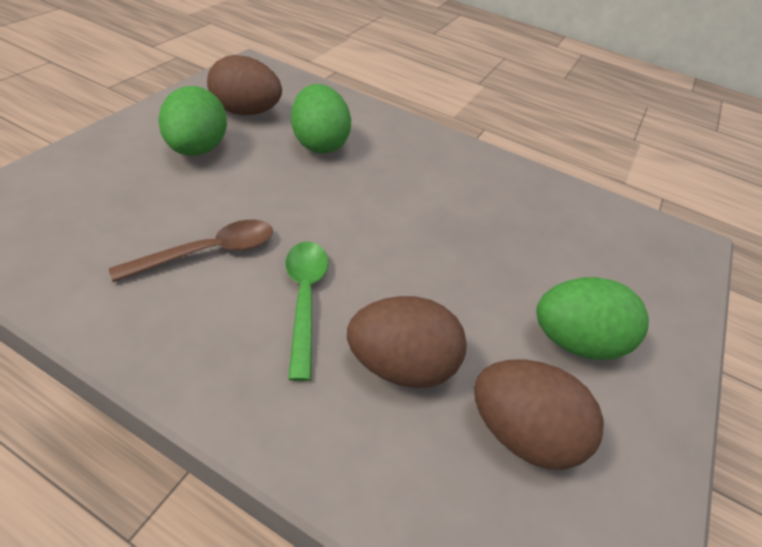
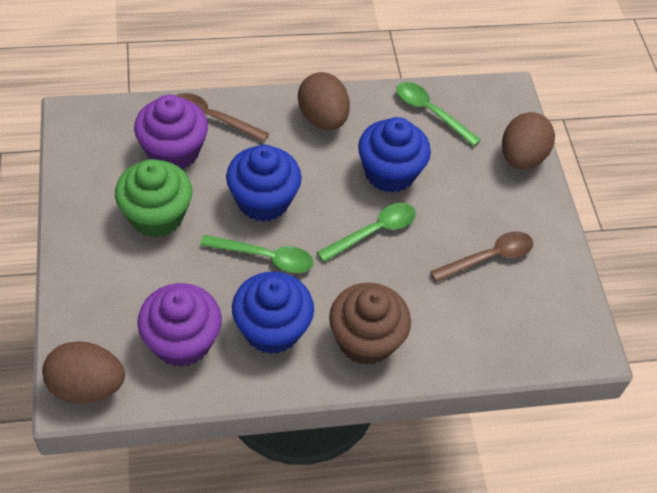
blue cupcake: 0 -> 3
brown cupcake: 0 -> 1
brown spoon: 1 -> 2
green cupcake: 0 -> 1
green egg: 3 -> 0
green spoon: 1 -> 3
purple cupcake: 0 -> 2

